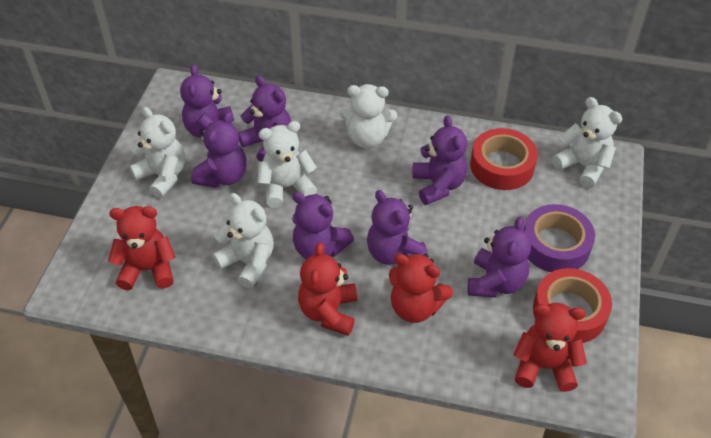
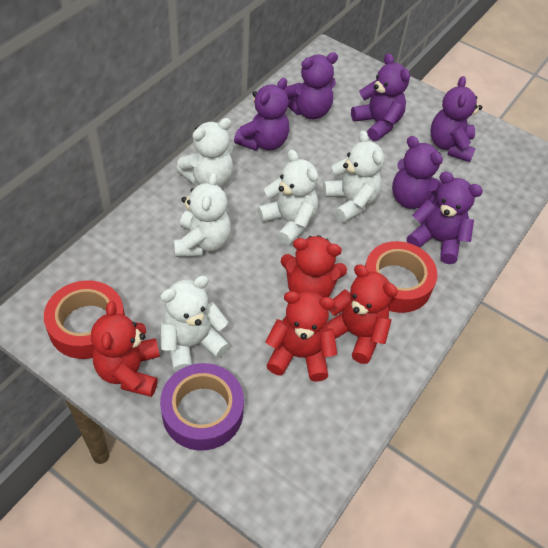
purple teddy bear: 7 -> 6

